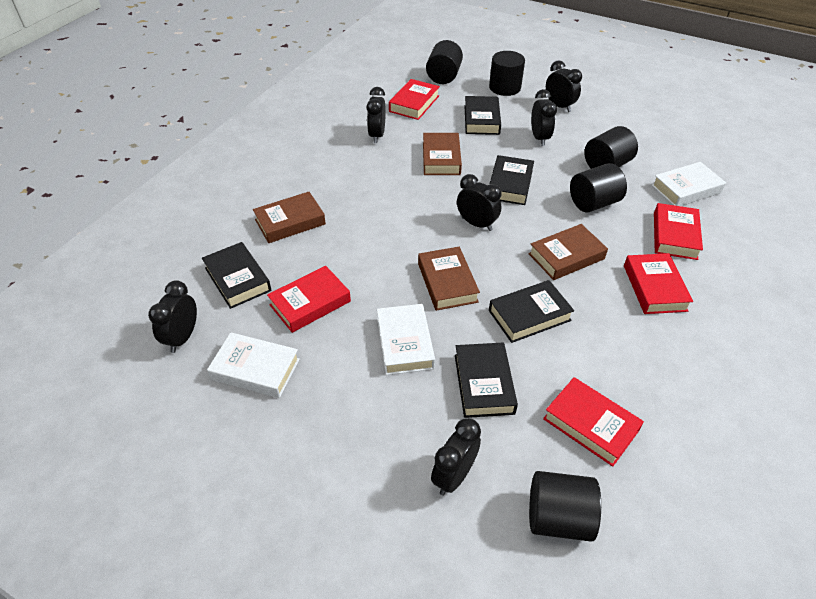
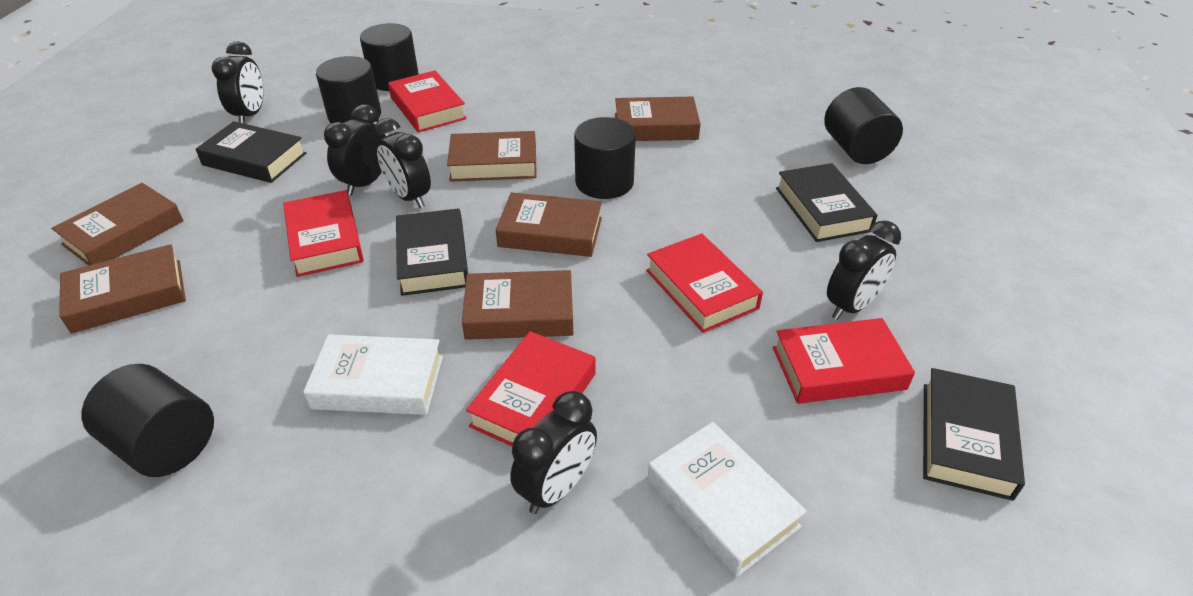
black book: 5 -> 4
black clock: 6 -> 5
brown book: 4 -> 6
white book: 3 -> 2

